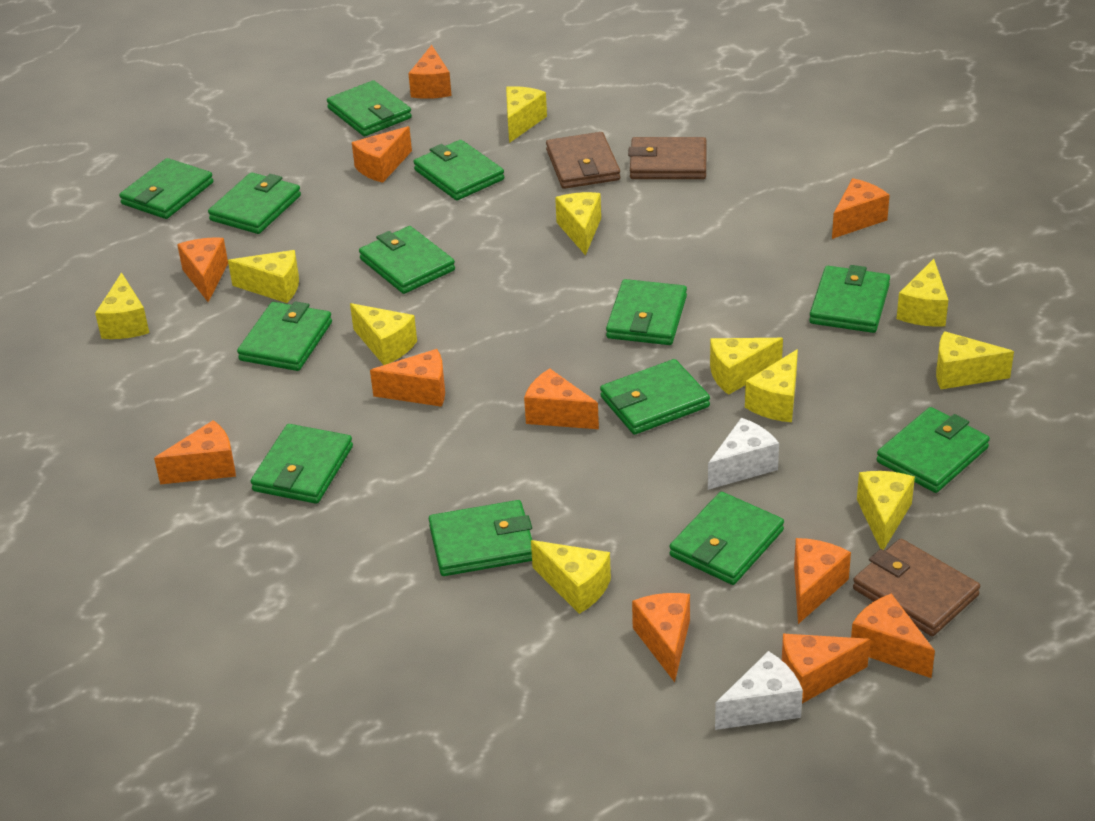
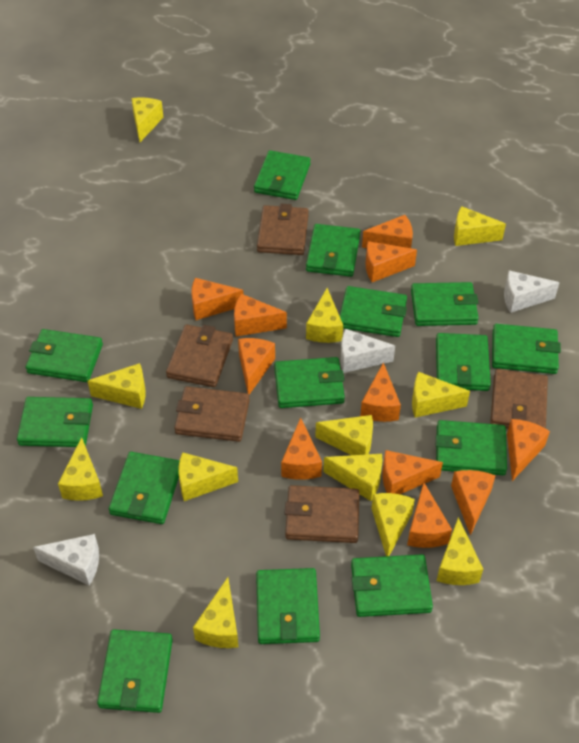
brown wallet: 3 -> 5
green wallet: 13 -> 14
white cheese: 2 -> 3
yellow cheese: 11 -> 12

